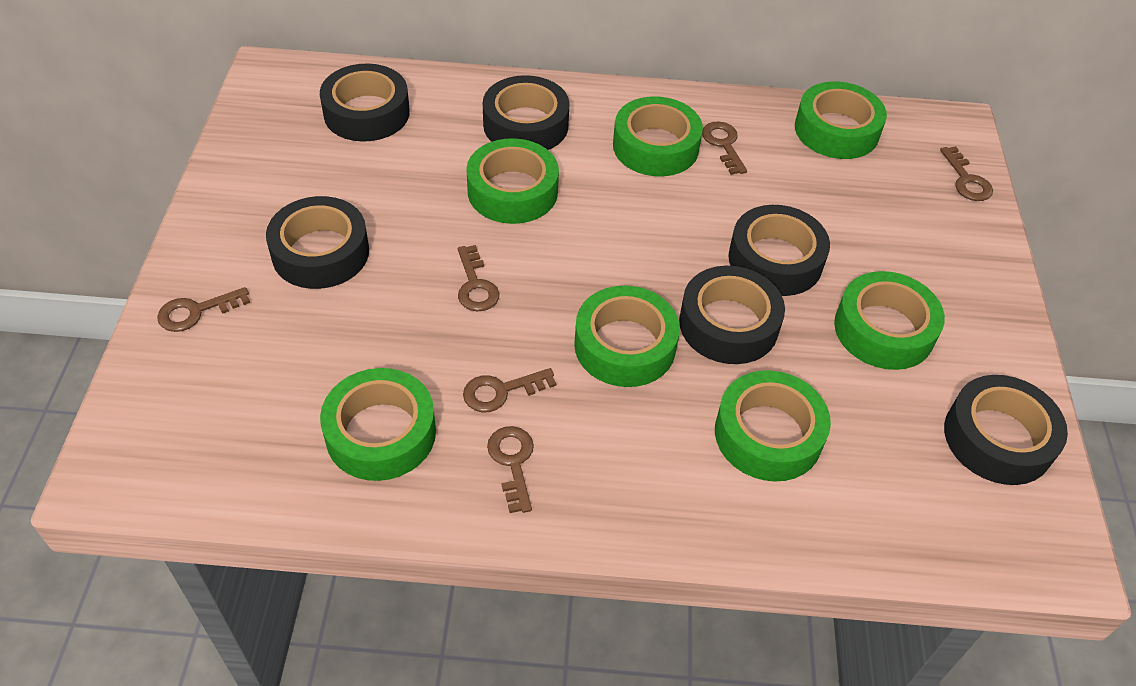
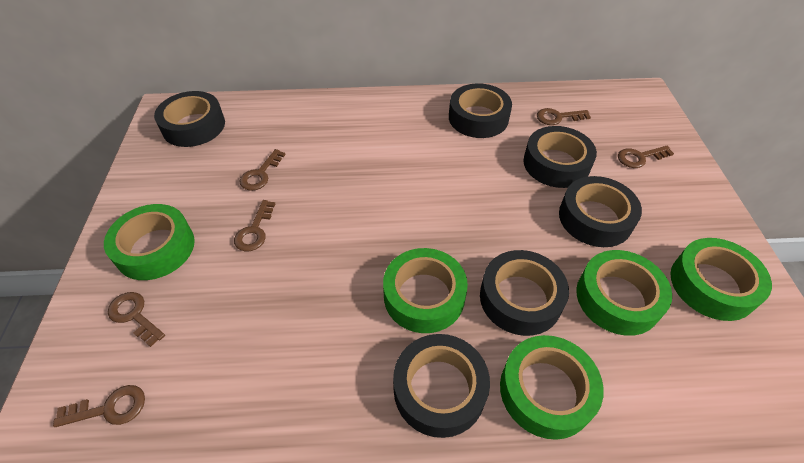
green tape: 7 -> 5

